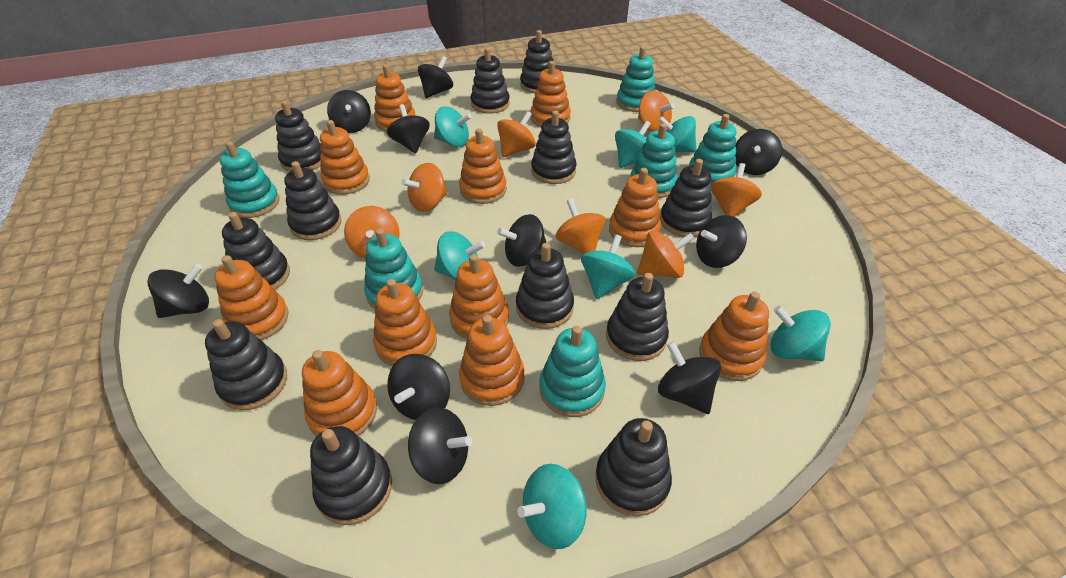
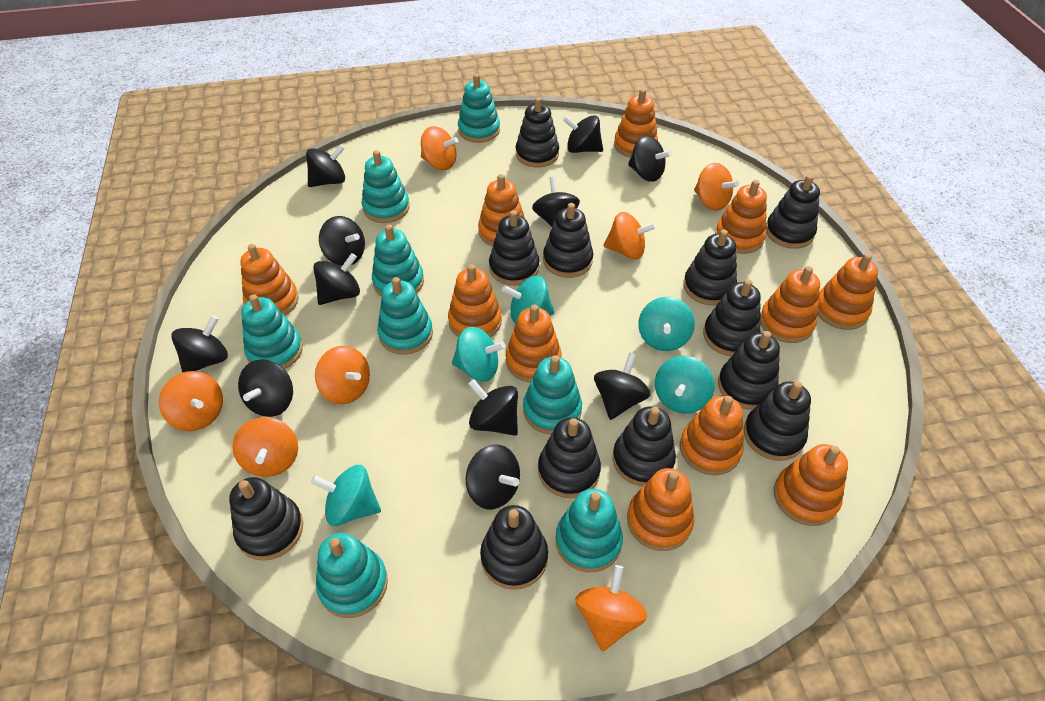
black spinning top: 10 -> 11
turquoise spinning top: 7 -> 5
turquoise stacking toy: 6 -> 8

